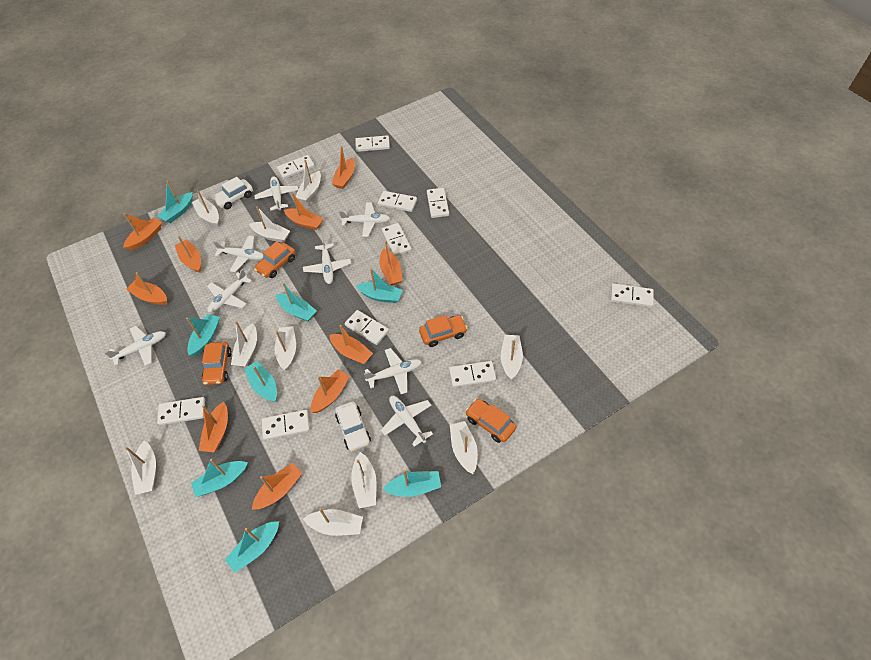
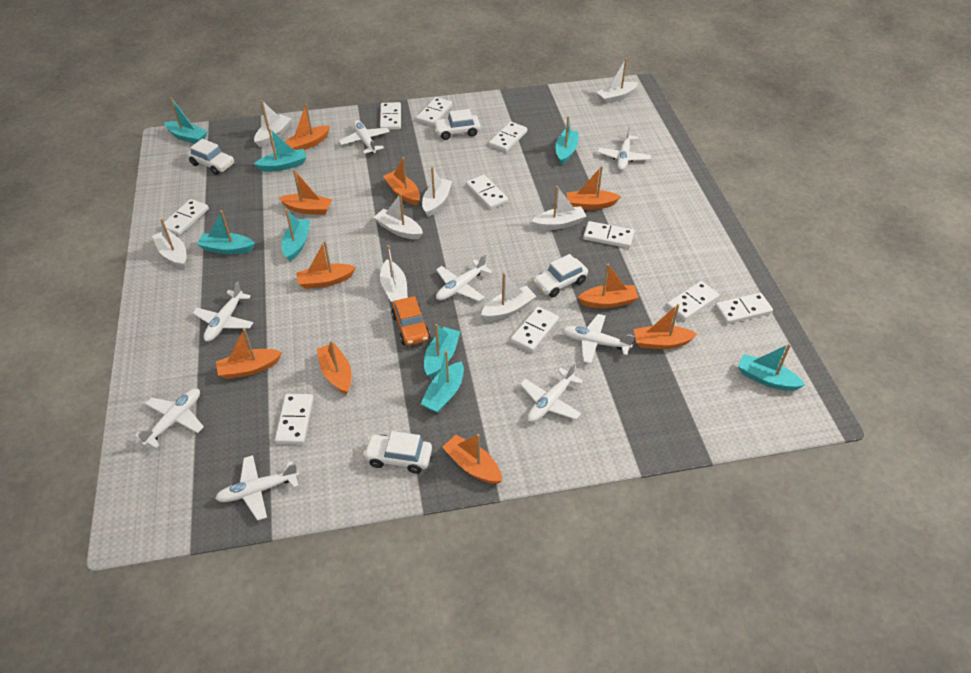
orange car: 4 -> 1
white boat: 10 -> 8
white car: 2 -> 4

